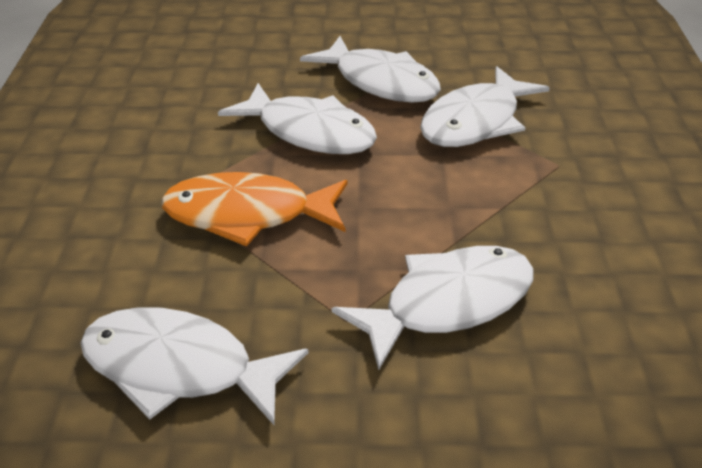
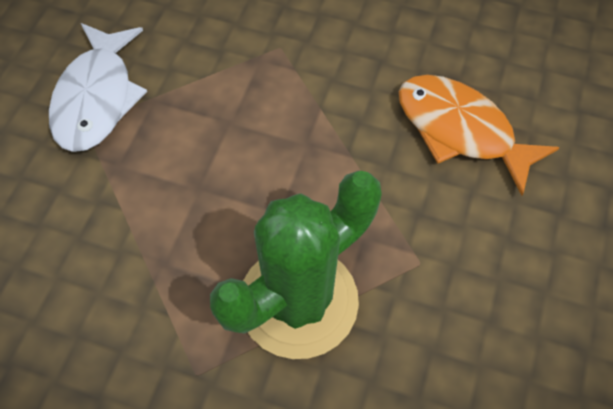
green cactus: 0 -> 1
white fish: 5 -> 1

